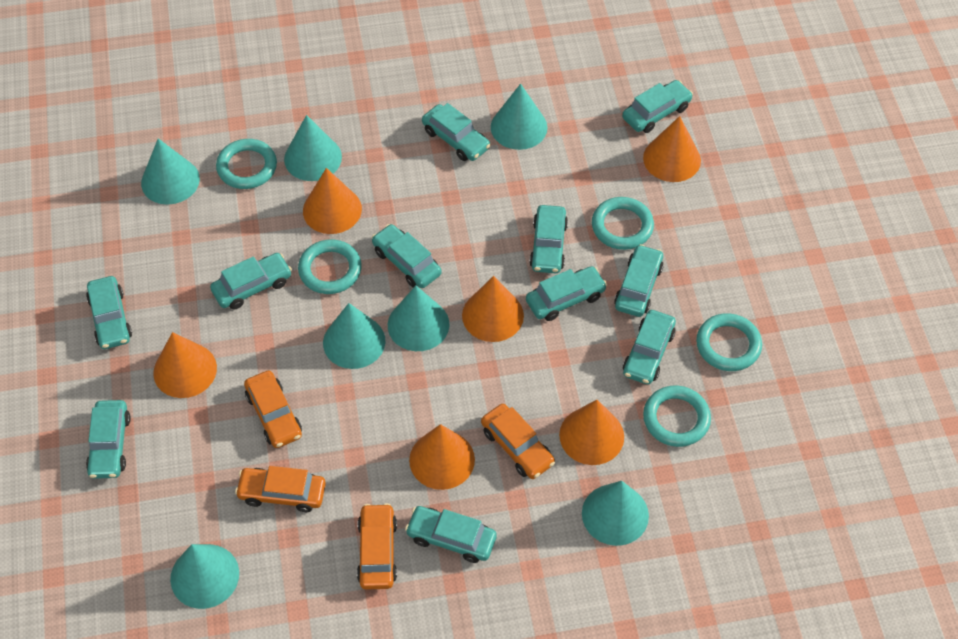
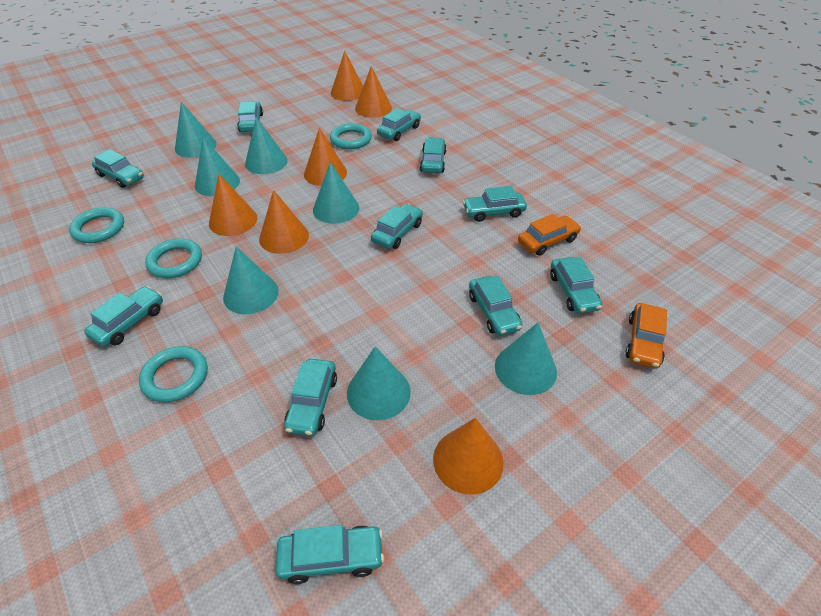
orange car: 4 -> 2
turquoise ring: 5 -> 4

